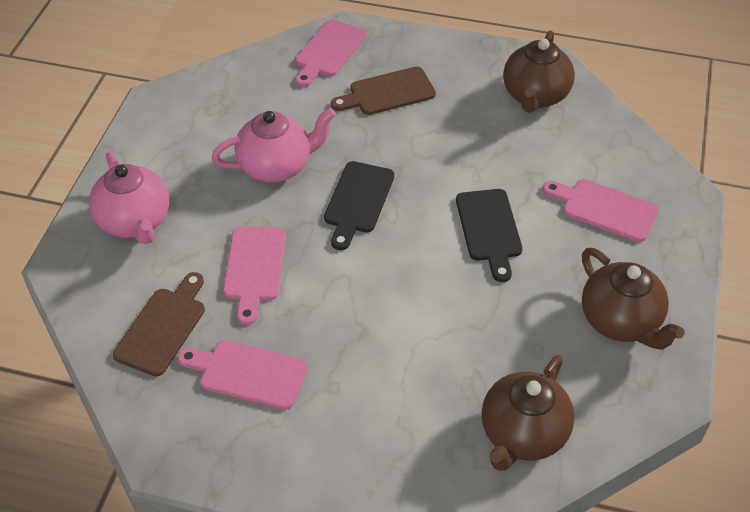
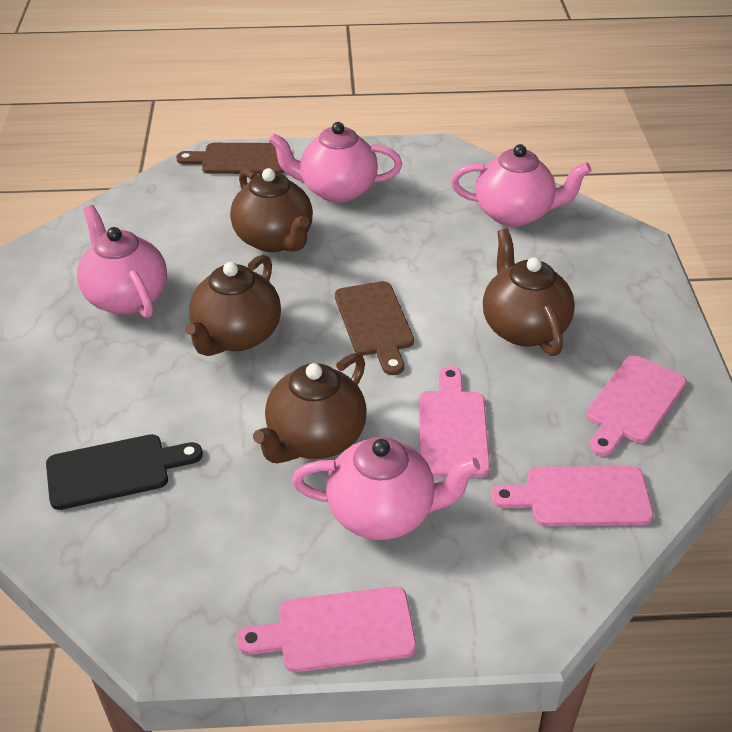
black cutting board: 2 -> 1
brown teapot: 3 -> 4
pink teapot: 2 -> 4

